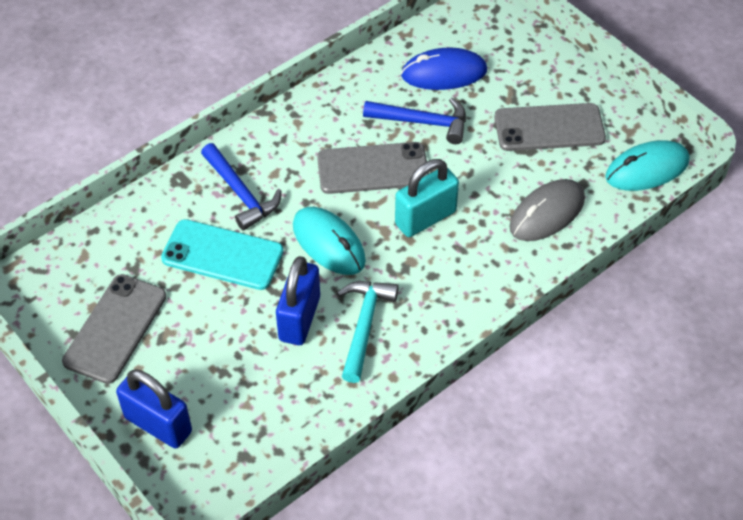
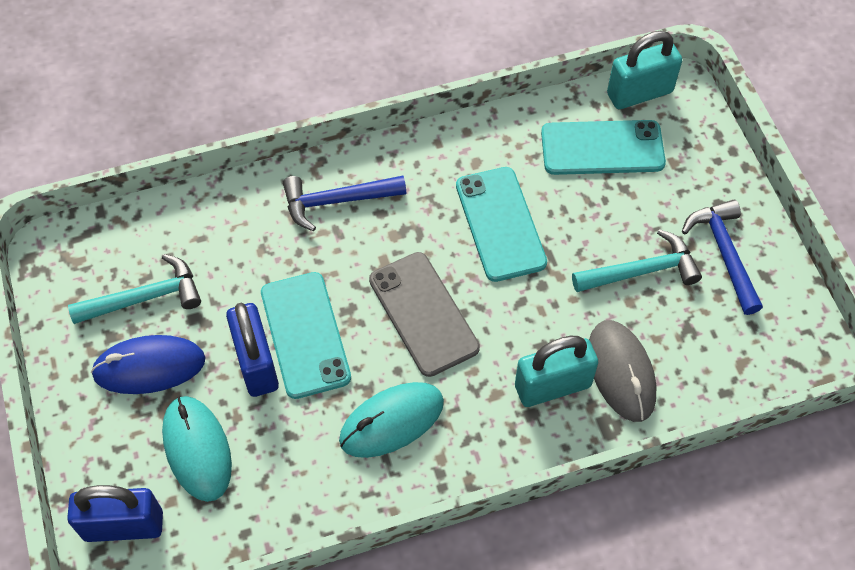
grey phone: 3 -> 1
turquoise hammer: 1 -> 2
turquoise padlock: 1 -> 2
turquoise phone: 1 -> 3

